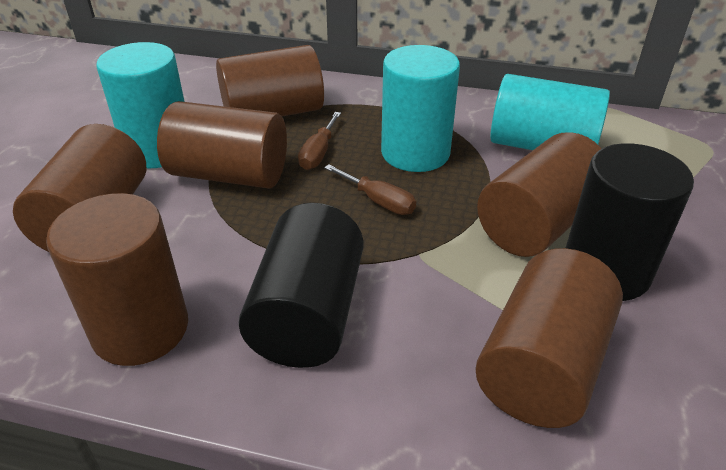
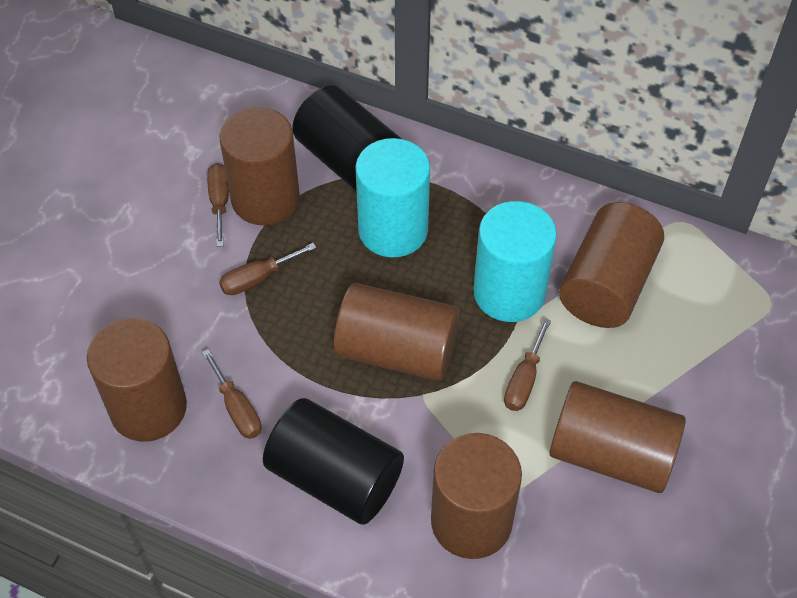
brown screwdriver: 2 -> 4
turquoise cylinder: 3 -> 2

